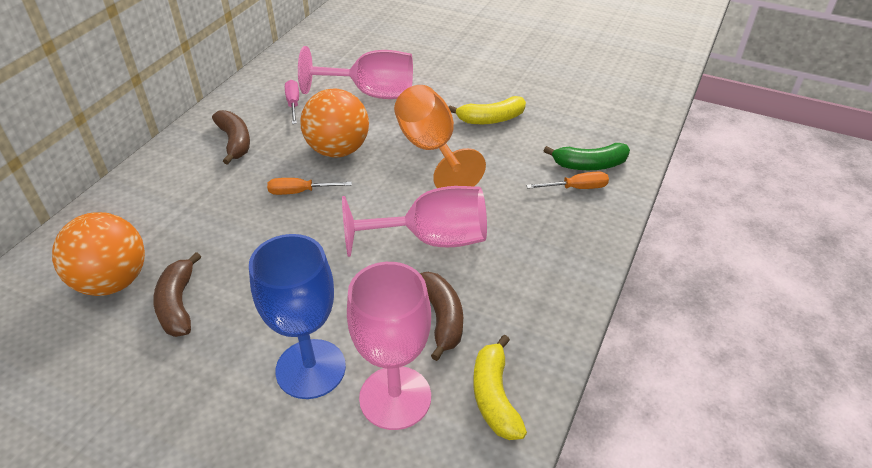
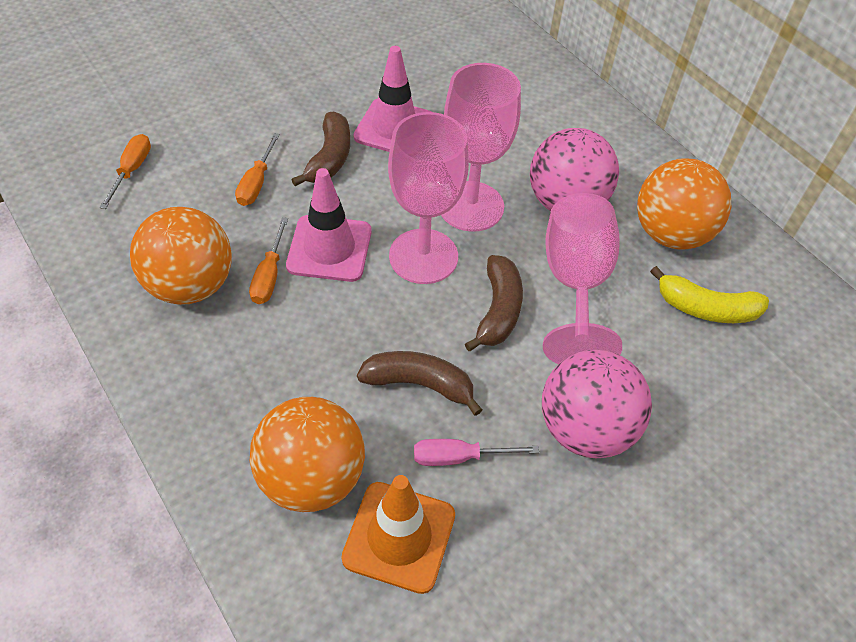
blue goblet: 1 -> 0
green banana: 1 -> 0
orange ball: 2 -> 3
orange goblet: 1 -> 0
orange screwdriver: 2 -> 3
orange traffic cone: 0 -> 1
pink ball: 0 -> 2
pink traffic cone: 0 -> 2
yellow banana: 2 -> 1

